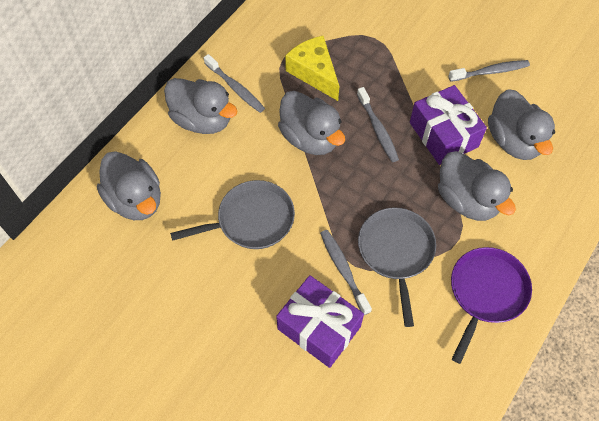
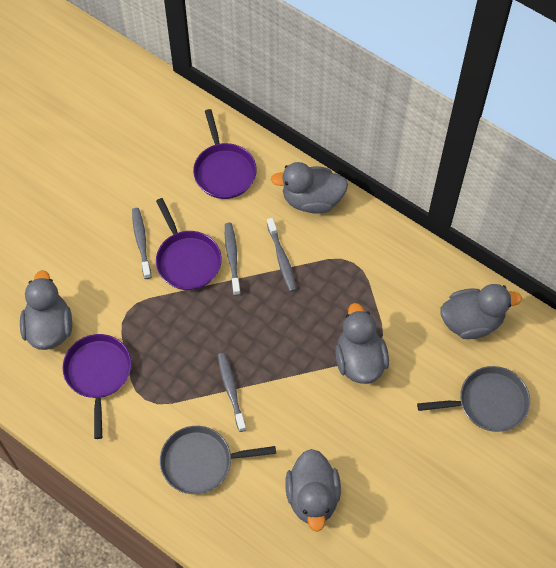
purple gift: 2 -> 0
purple pan: 1 -> 3
yellow cheese: 1 -> 0

